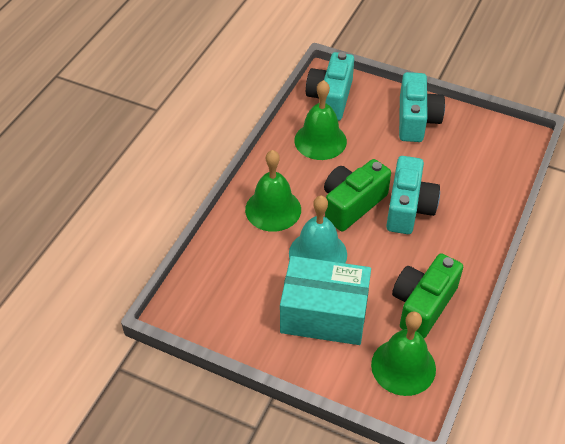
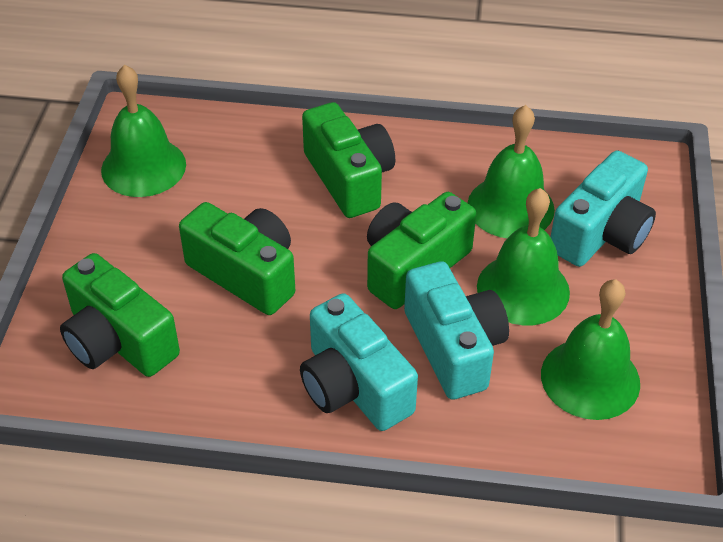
green bell: 3 -> 4
green camera: 2 -> 4
turquoise bell: 1 -> 0
turquoise box: 1 -> 0

